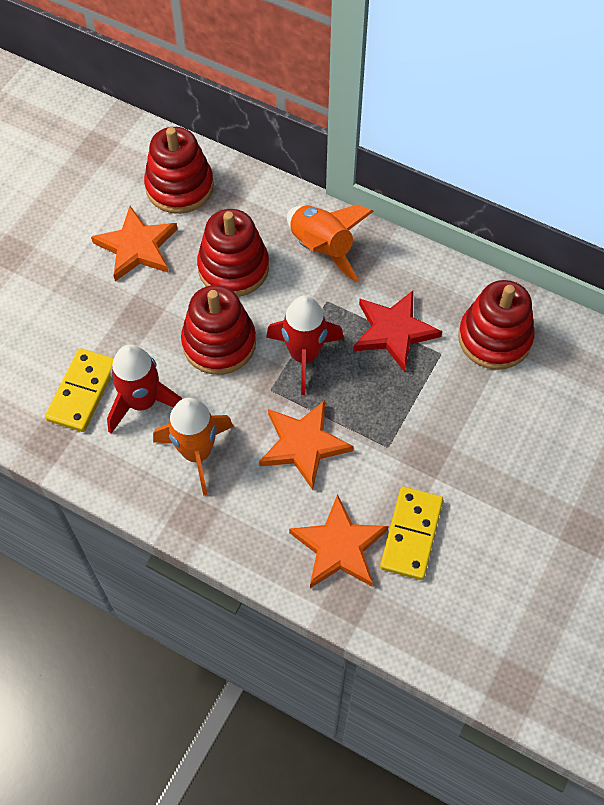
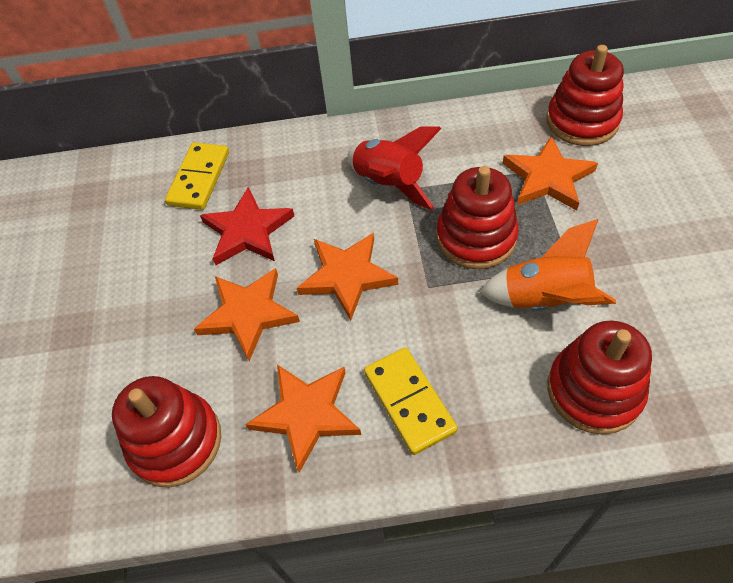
orange rocket: 2 -> 1
orange star: 3 -> 4
red rocket: 2 -> 1

